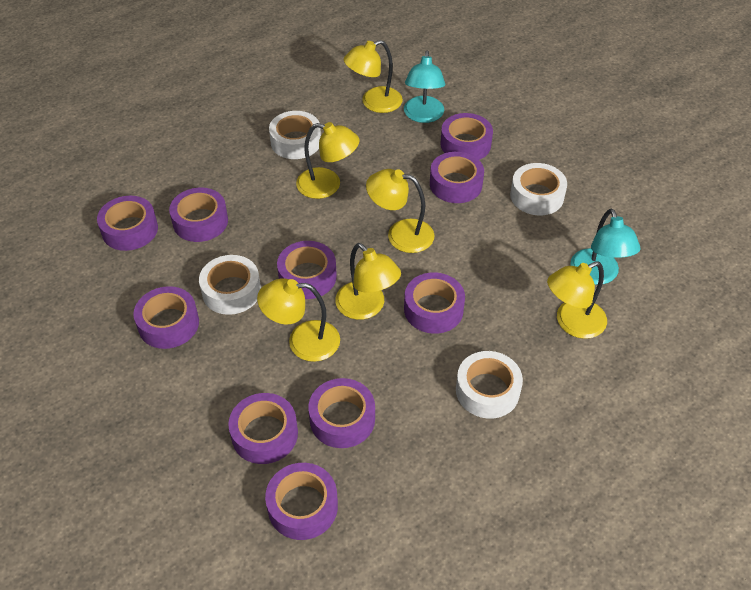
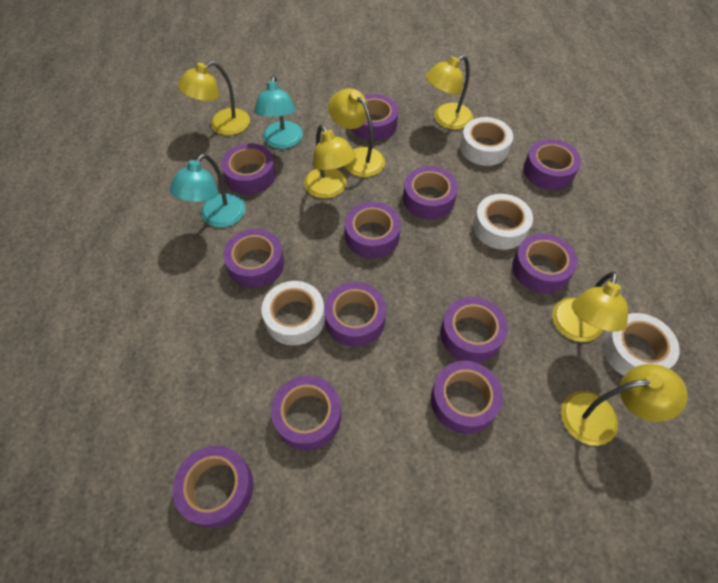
purple tape: 10 -> 12

